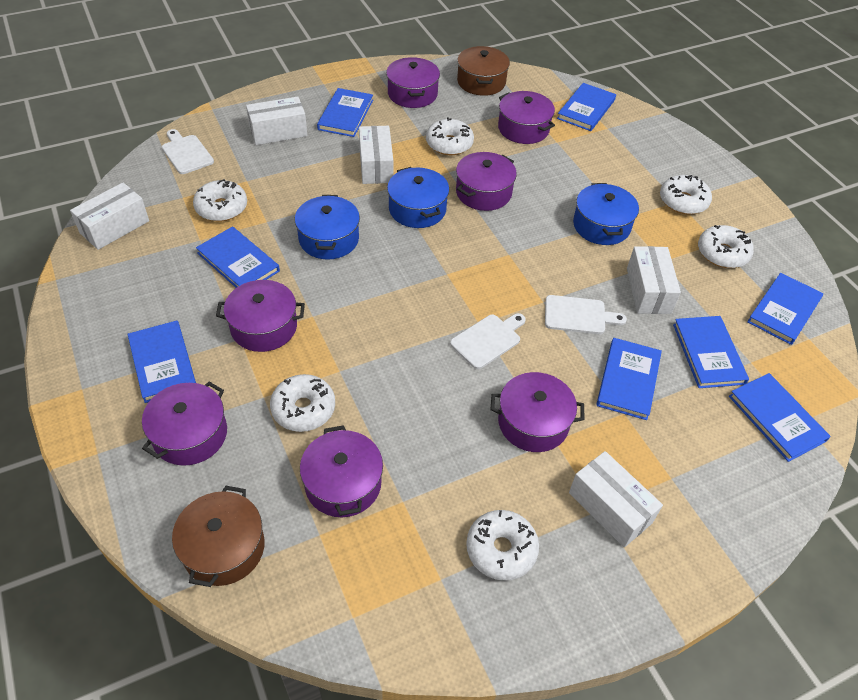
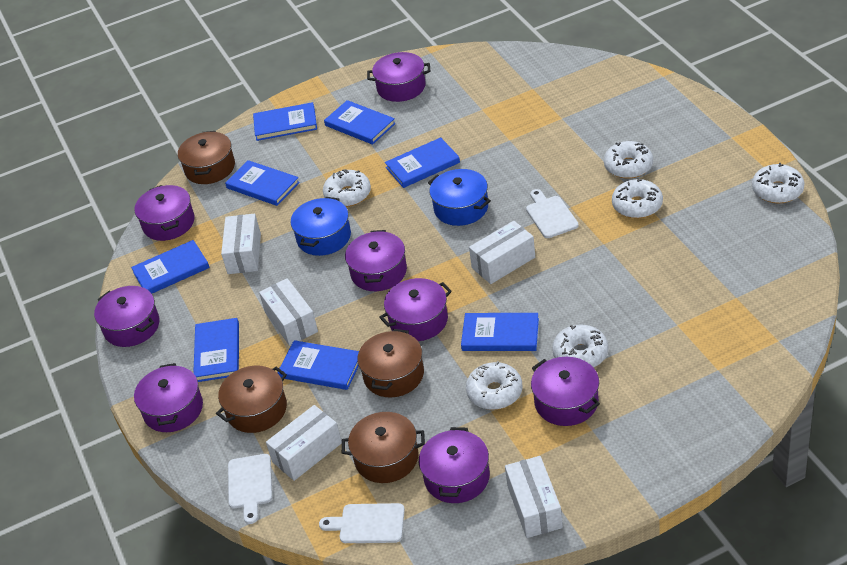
blue pot: 3 -> 2
brown pot: 2 -> 4
purple pot: 7 -> 8

